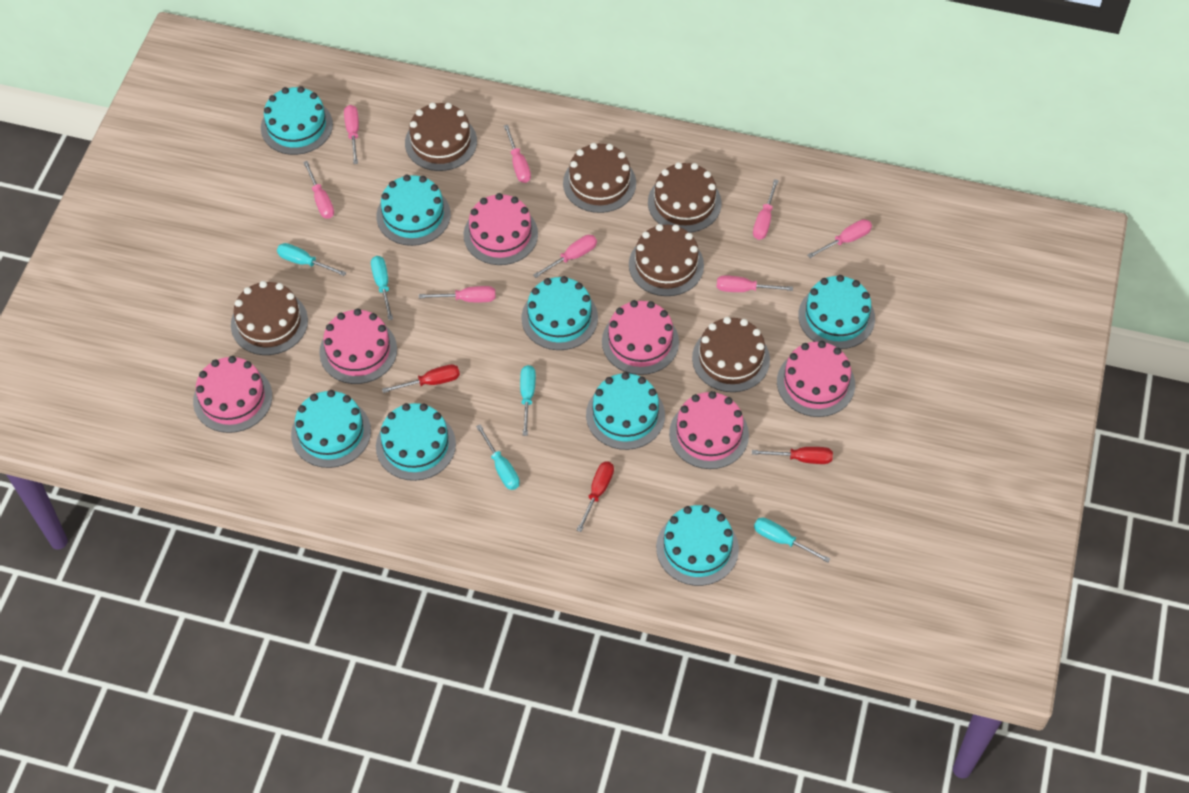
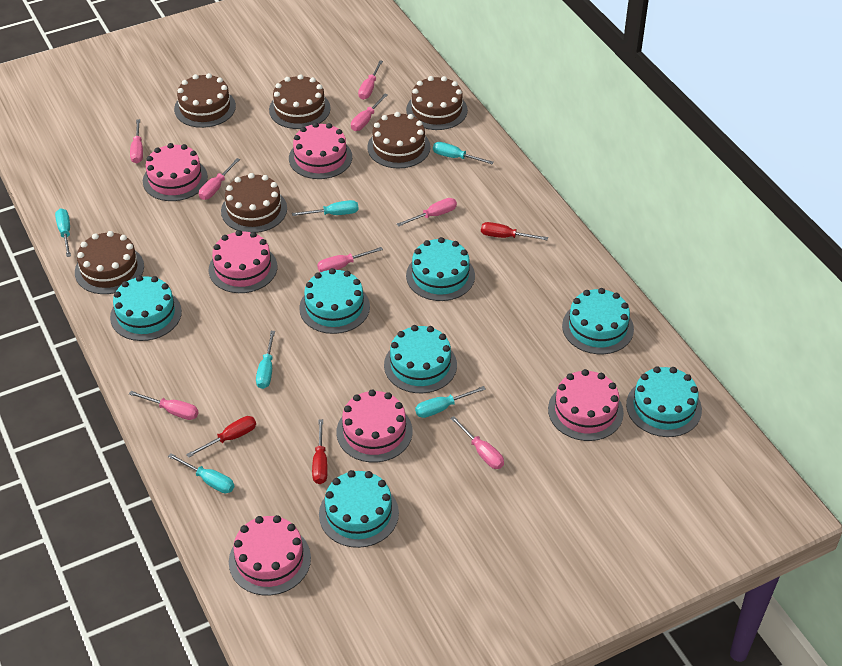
turquoise cake: 8 -> 7
turquoise screwdriver: 5 -> 6

